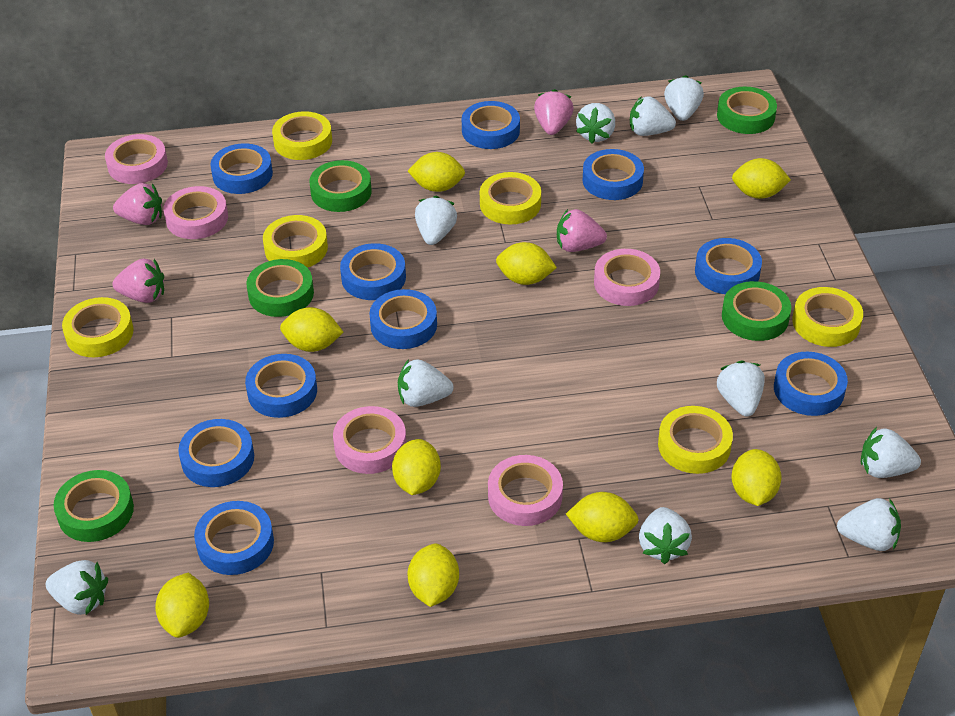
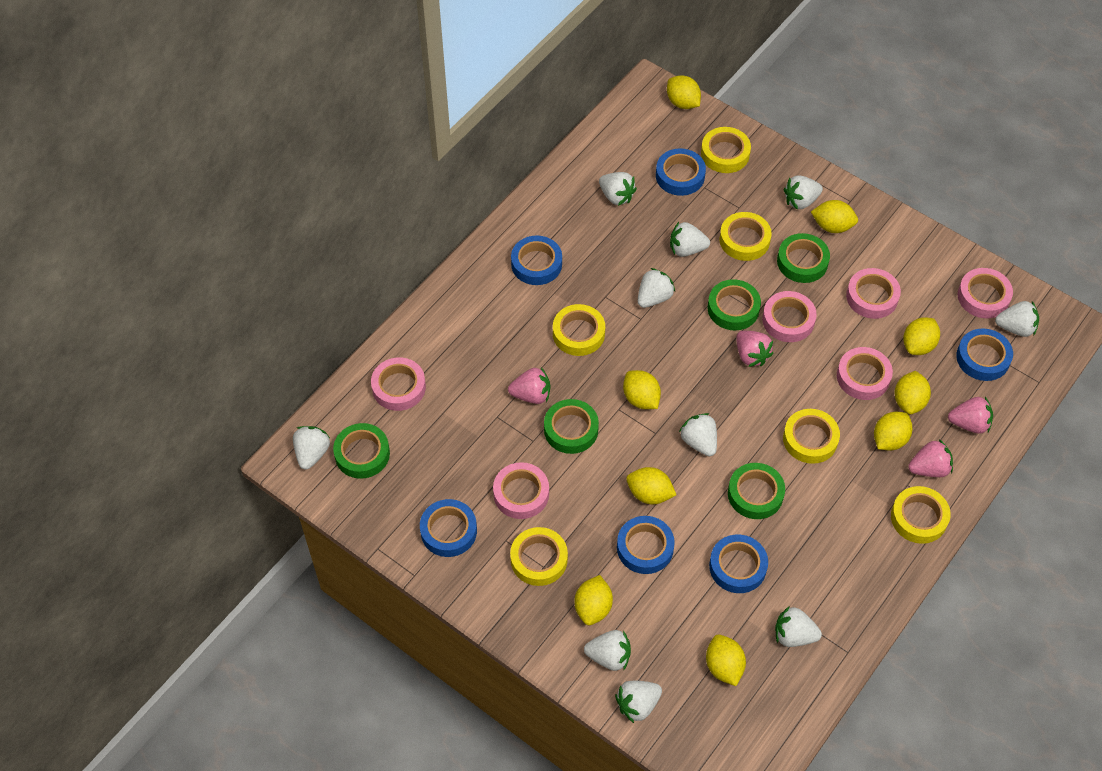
blue tape: 10 -> 6
pink tape: 5 -> 6

